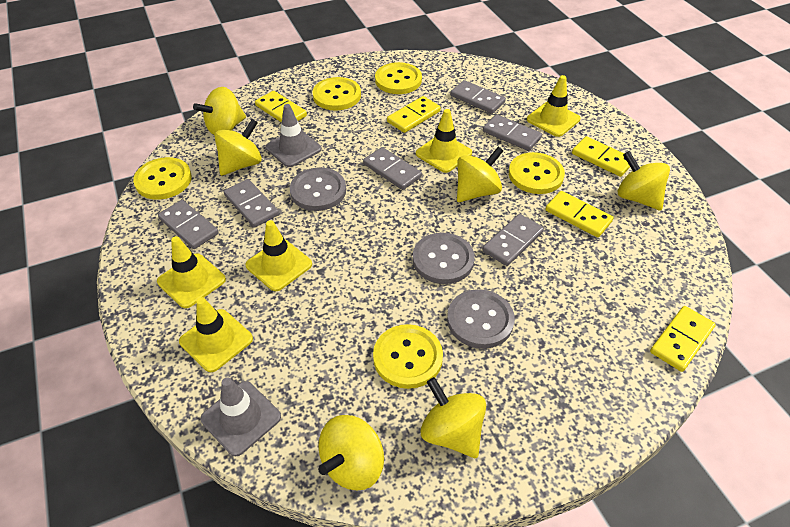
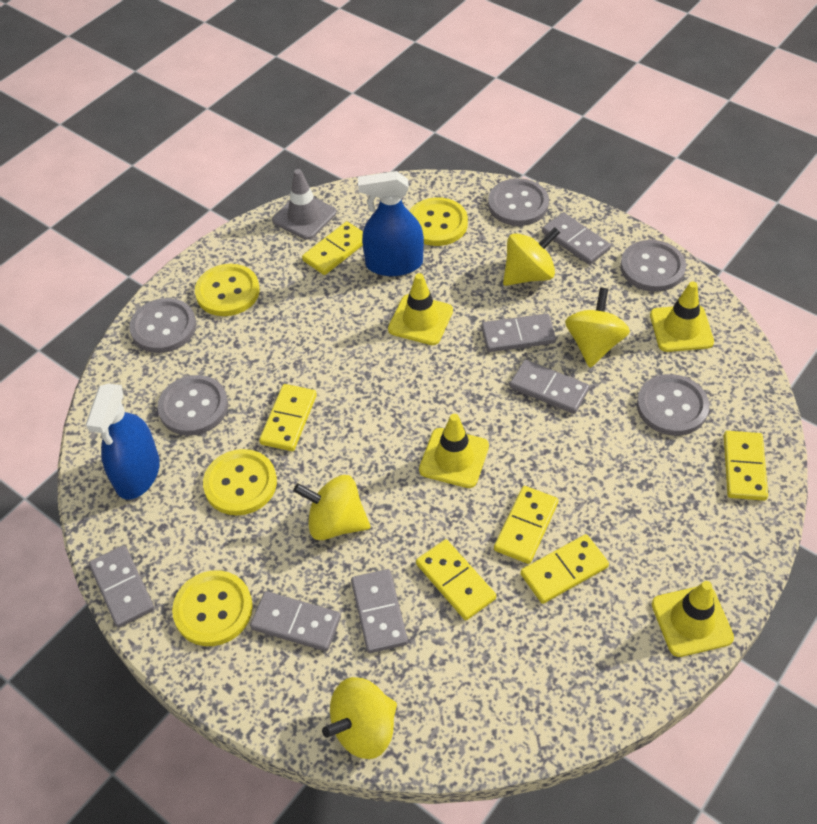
blue spray bottle: 0 -> 2
grey button: 3 -> 5
grey traffic cone: 2 -> 1
yellow button: 5 -> 4
yellow domino: 5 -> 6
yellow spinning top: 6 -> 4
yellow traffic cone: 5 -> 4

